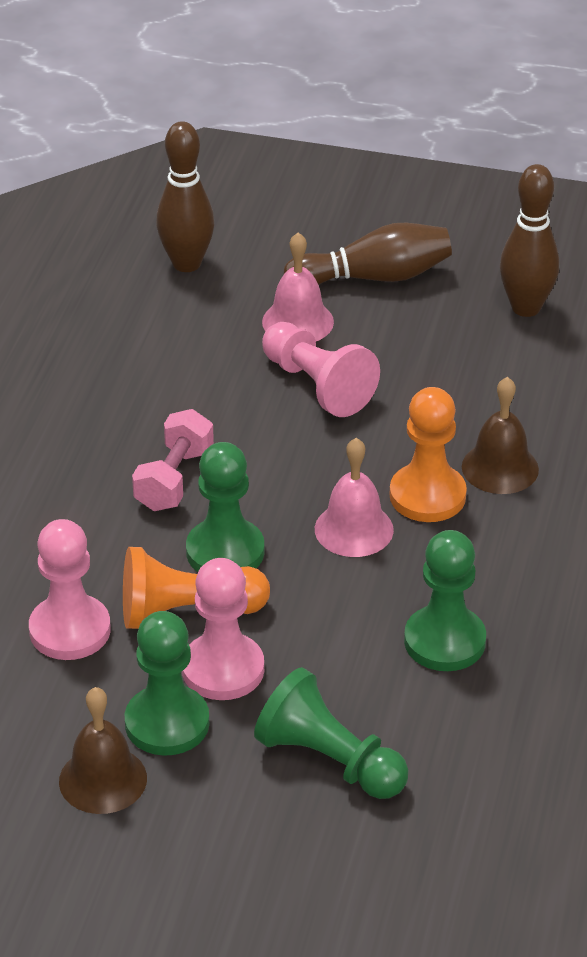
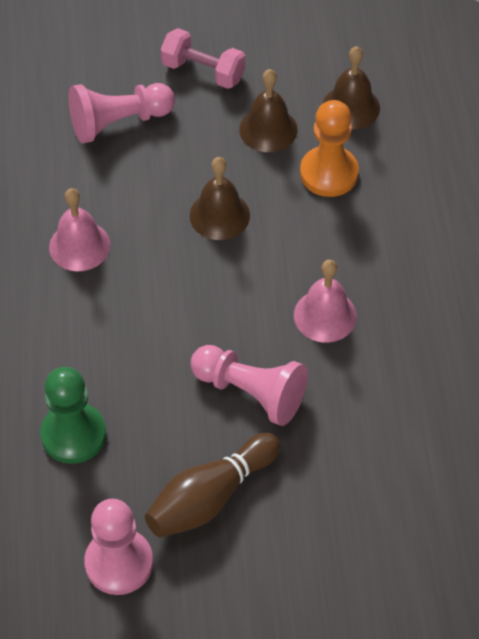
brown bell: 2 -> 3
brown bowling pin: 3 -> 1
green pawn: 4 -> 1
orange pawn: 2 -> 1

